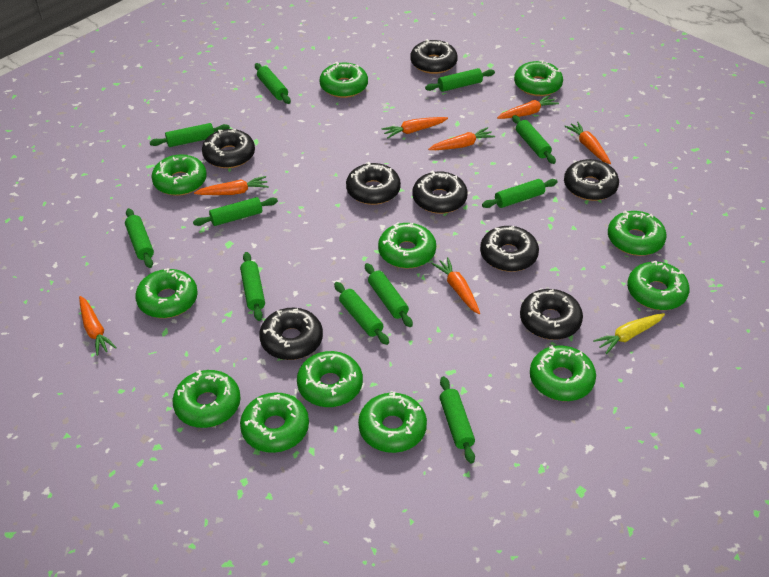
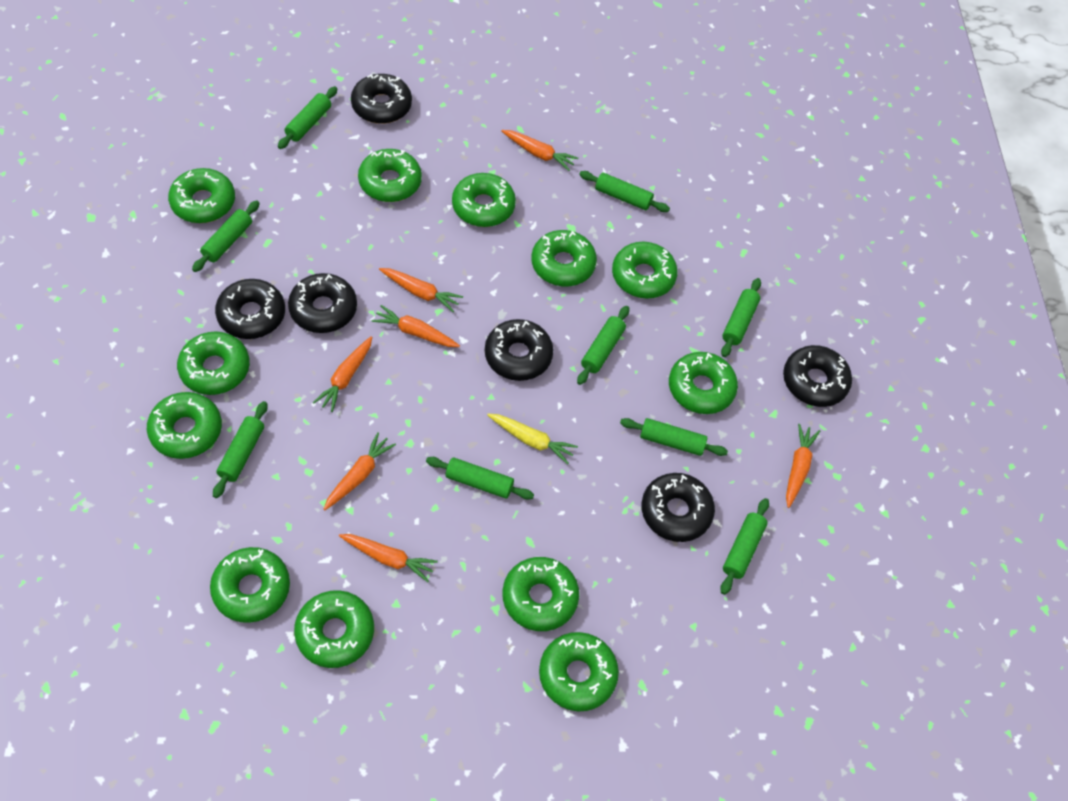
black donut: 8 -> 6
green rolling pin: 11 -> 9

